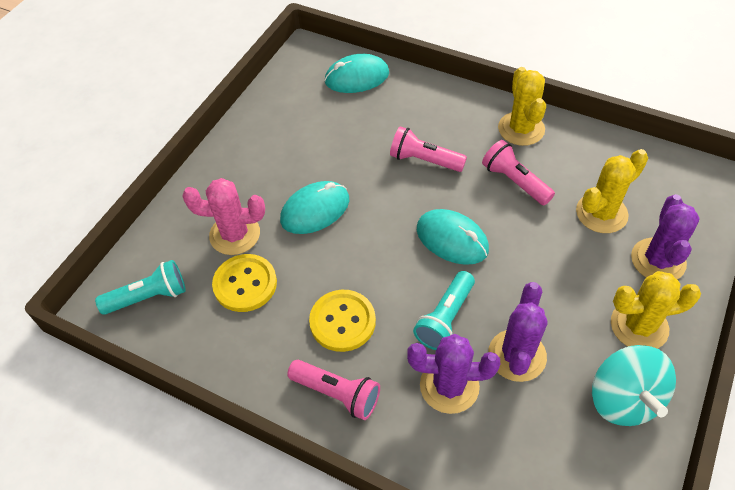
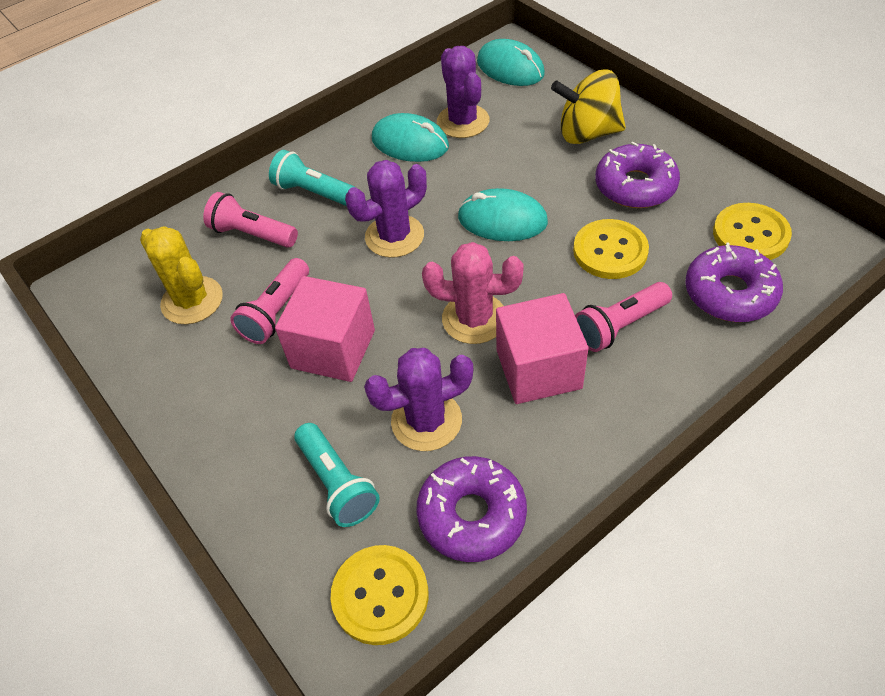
pink cube: 0 -> 2
purple donut: 0 -> 3
turquoise spinning top: 1 -> 0
yellow button: 2 -> 3
yellow cactus: 3 -> 1
yellow spinning top: 0 -> 1

